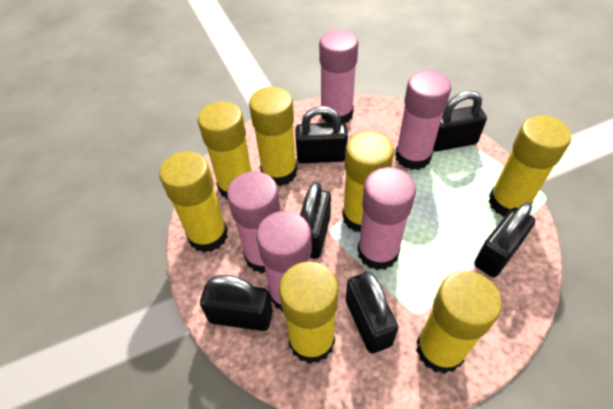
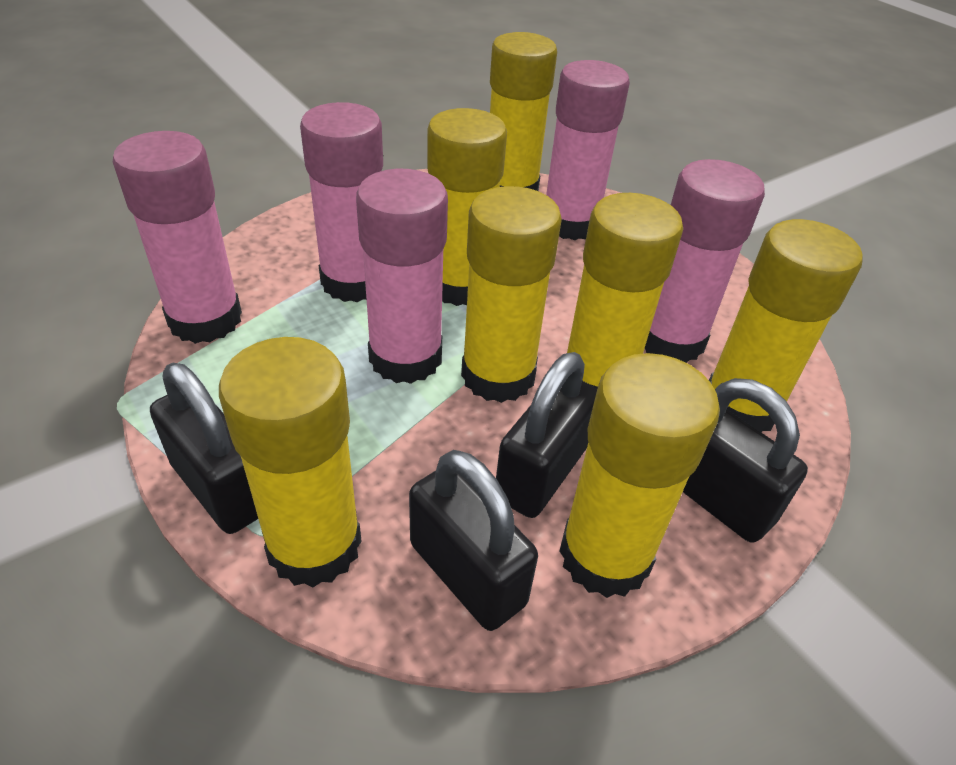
black padlock: 6 -> 4

